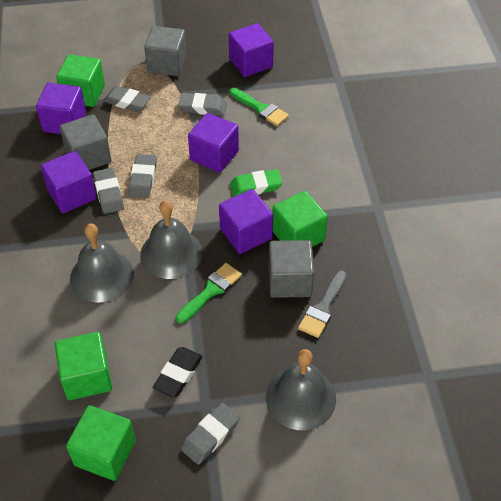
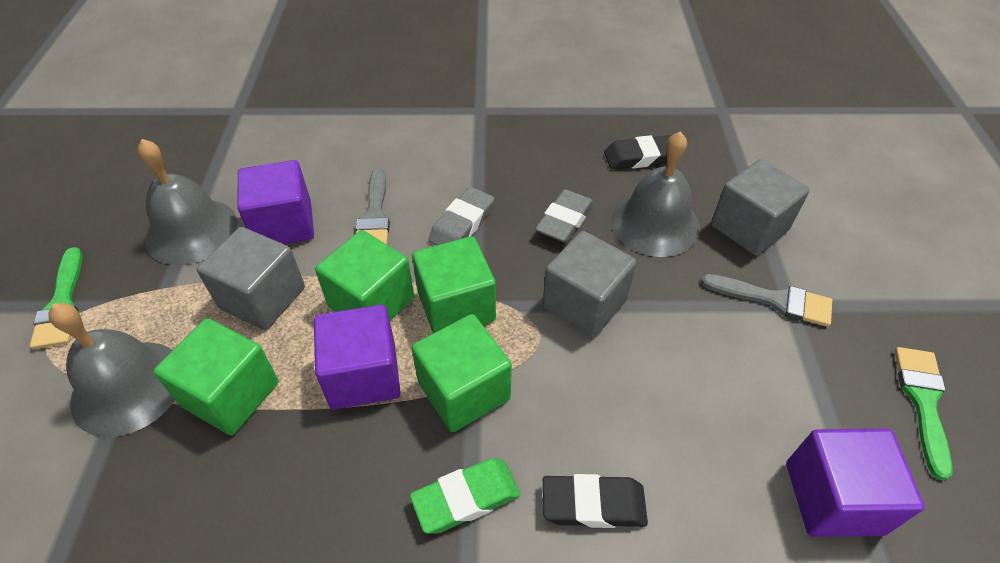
black eraser: 1 -> 2
grey brush: 1 -> 2
grey eraser: 5 -> 2
purple cube: 5 -> 3

